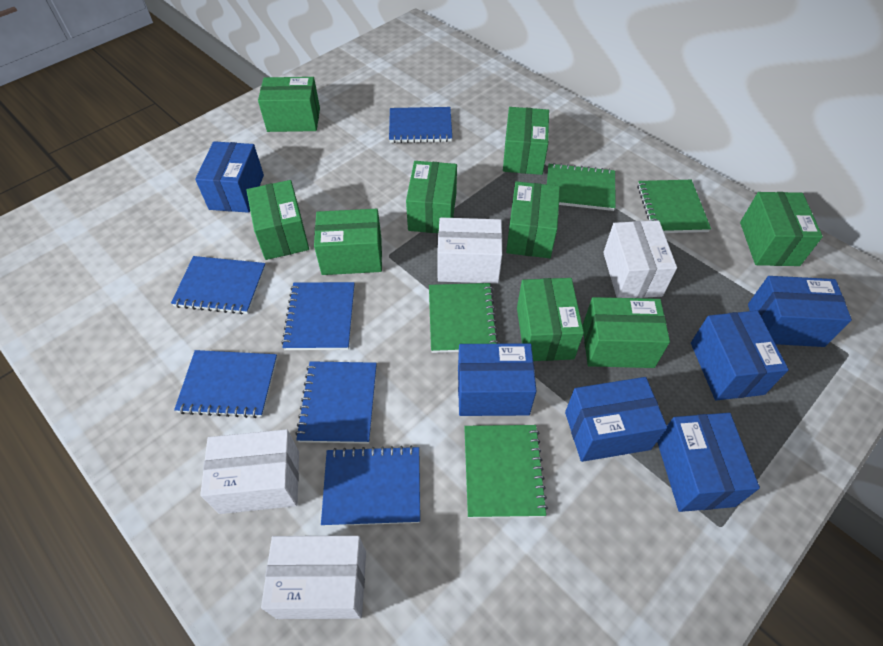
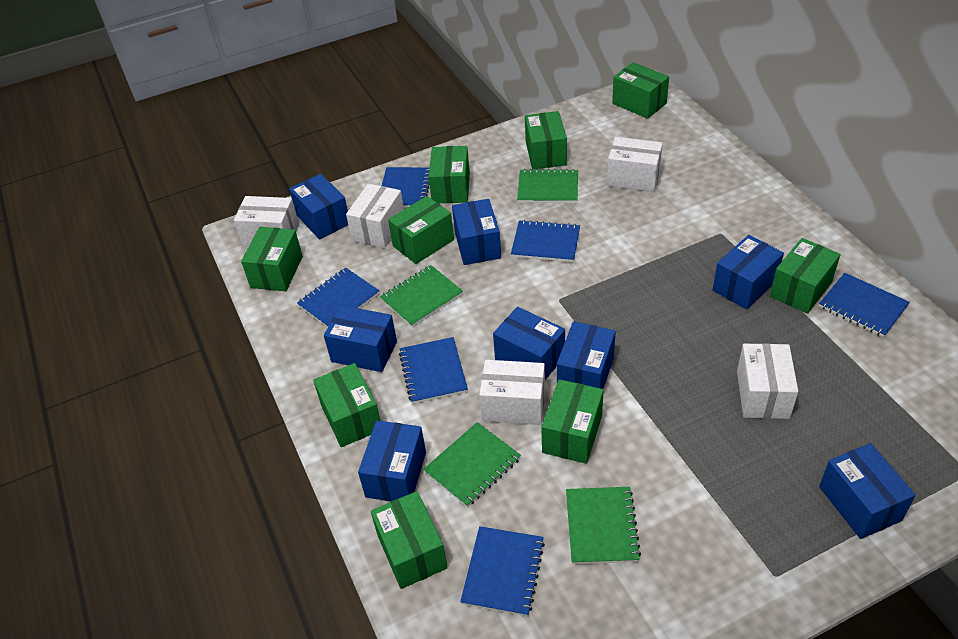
blue box: 6 -> 8
white box: 4 -> 5

